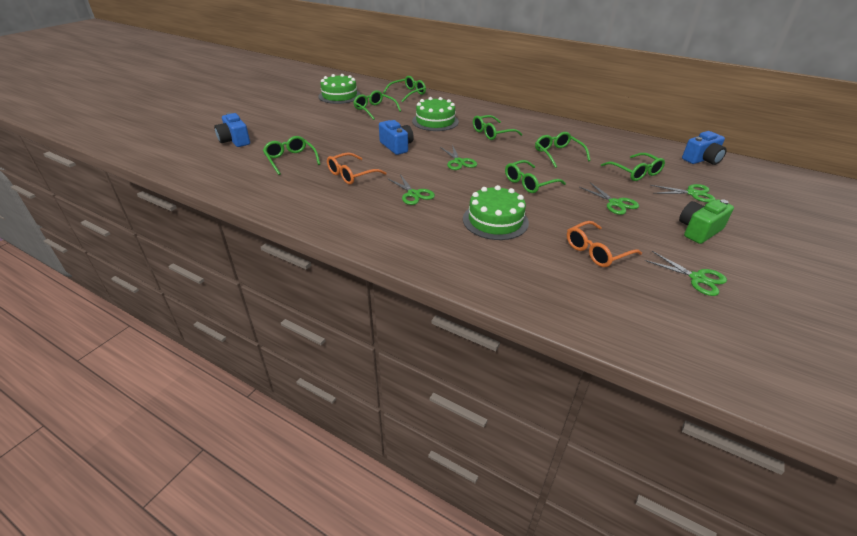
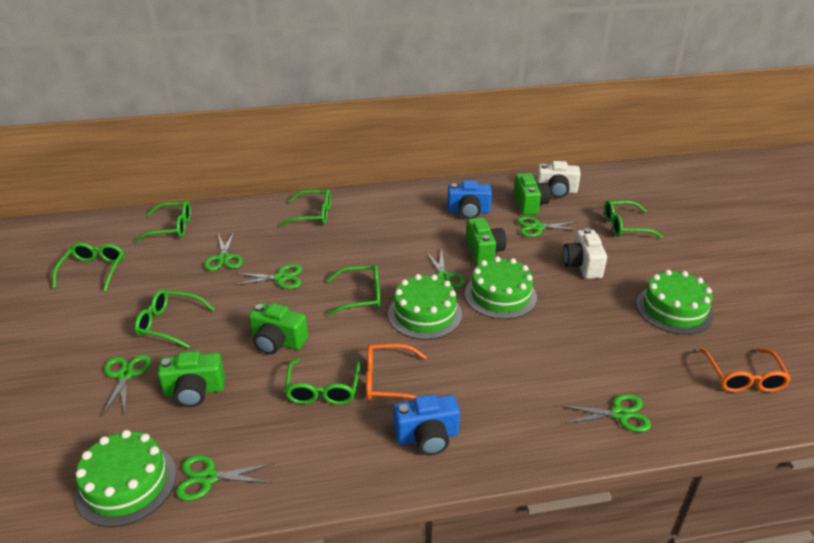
blue camera: 3 -> 2
green cake: 3 -> 4
green camera: 1 -> 4
green scissors: 5 -> 7
white camera: 0 -> 2

